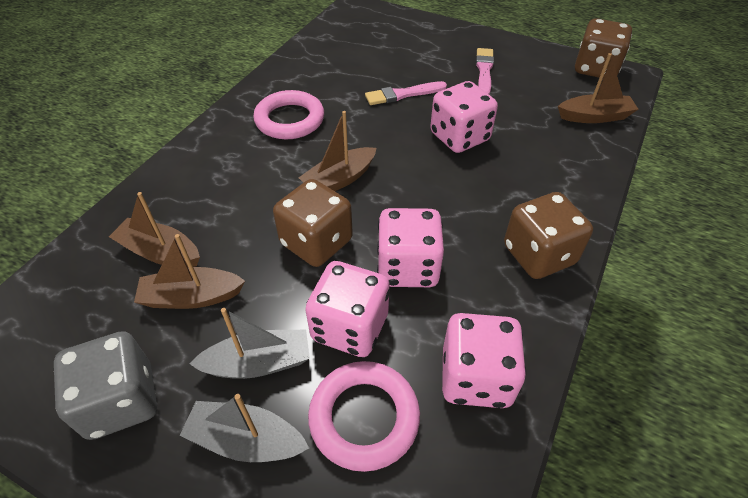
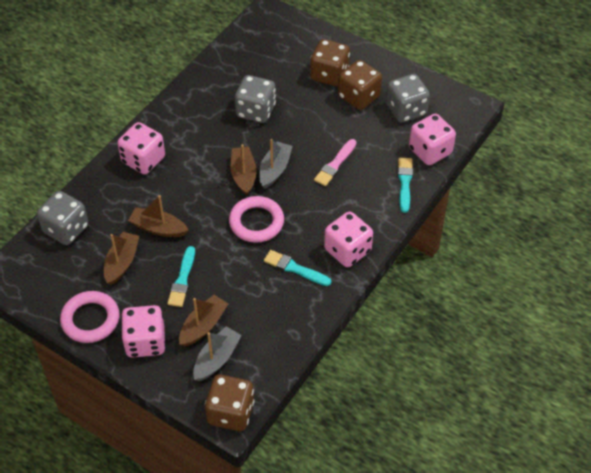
grey dice: 1 -> 3
pink brush: 2 -> 1
turquoise brush: 0 -> 3

